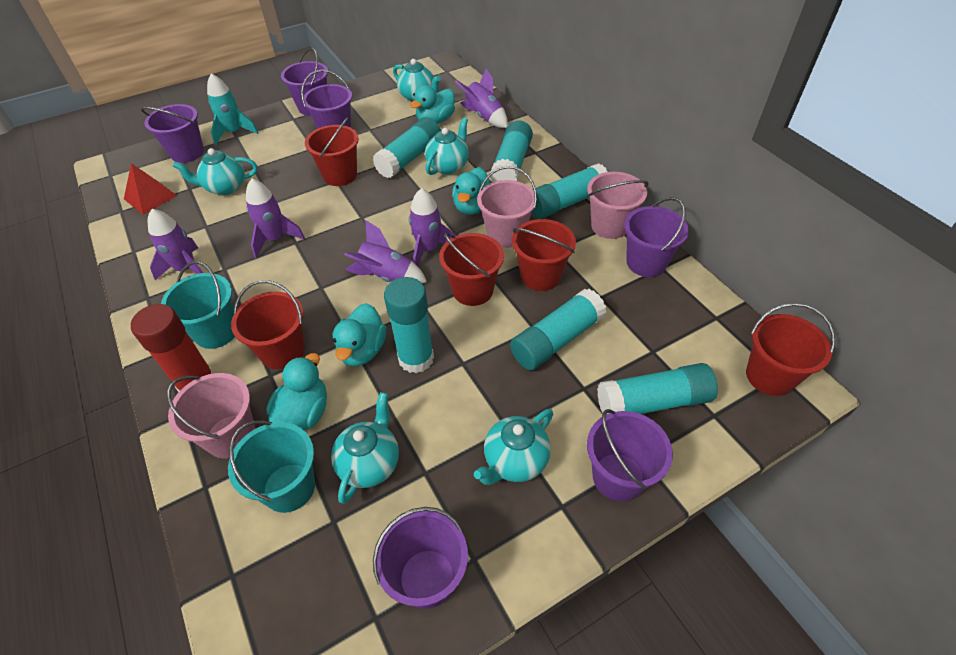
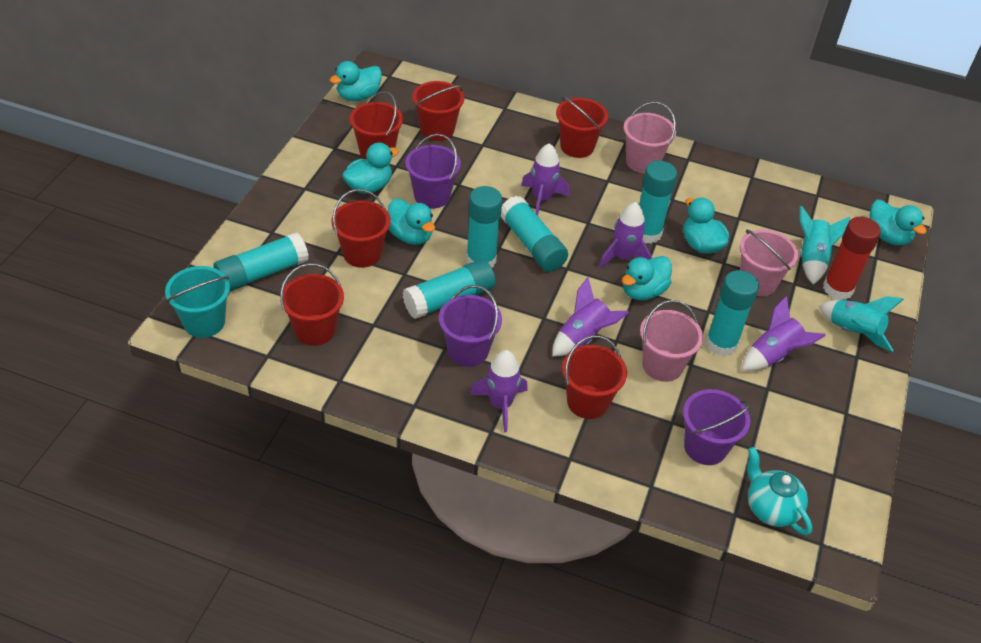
purple bucket: 6 -> 3
red bucket: 5 -> 6
red pyramid: 1 -> 0
turquoise bucket: 2 -> 1
turquoise duck: 4 -> 6
turquoise rocket: 1 -> 2
turquoise teapot: 5 -> 1

